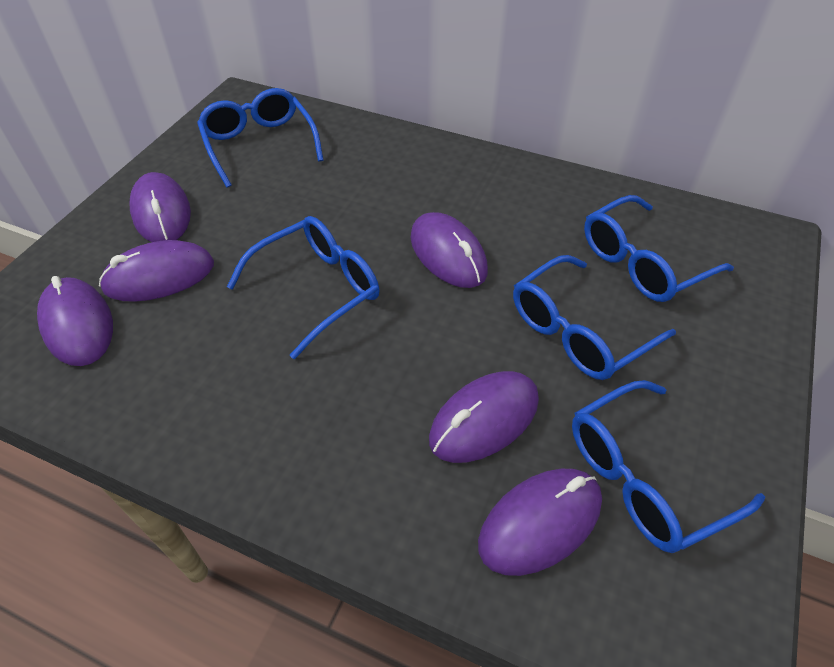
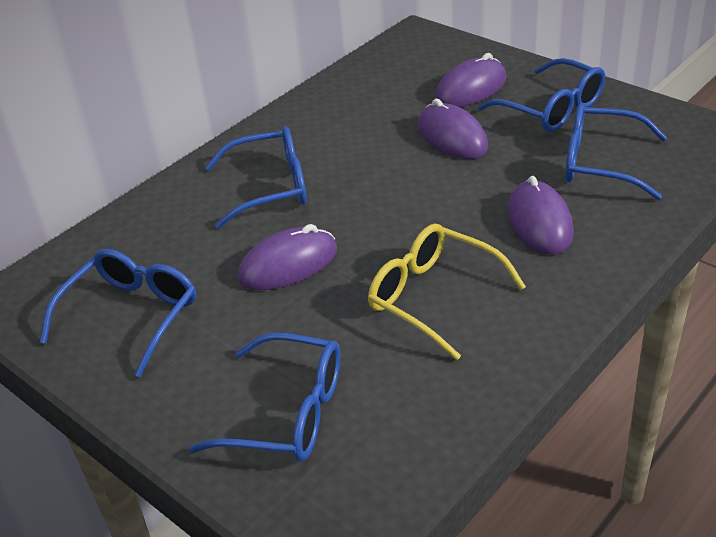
purple mouse: 6 -> 4
yellow glasses: 0 -> 1

